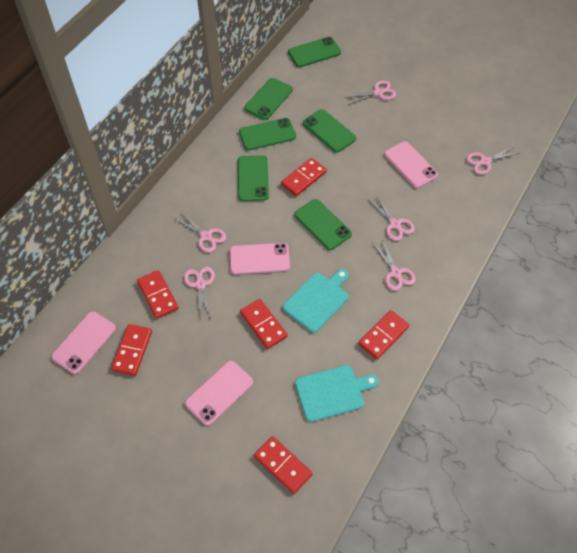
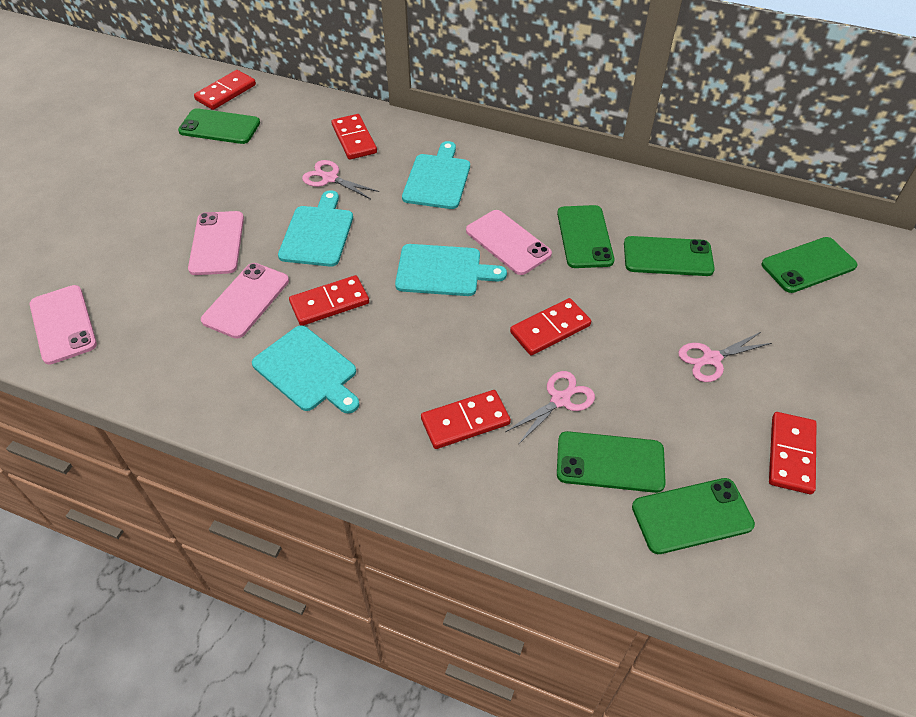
pink scissors: 6 -> 3
turquoise cutting board: 2 -> 4

